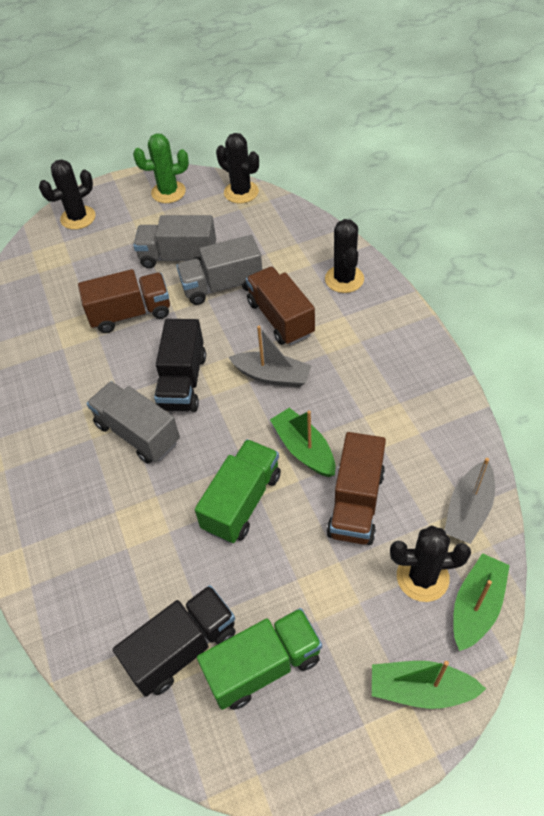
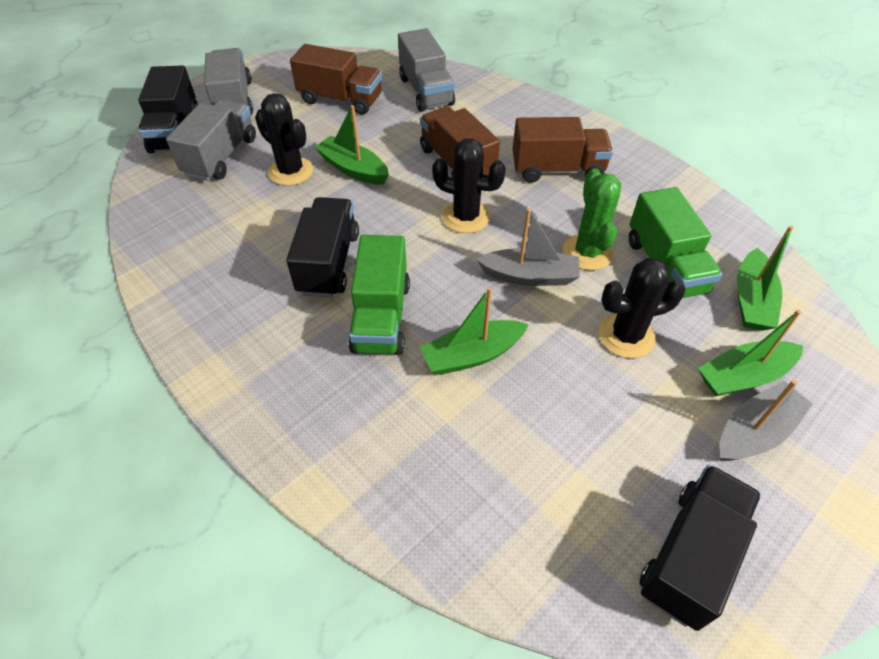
black cactus: 4 -> 3
black truck: 2 -> 3
green boat: 3 -> 4

